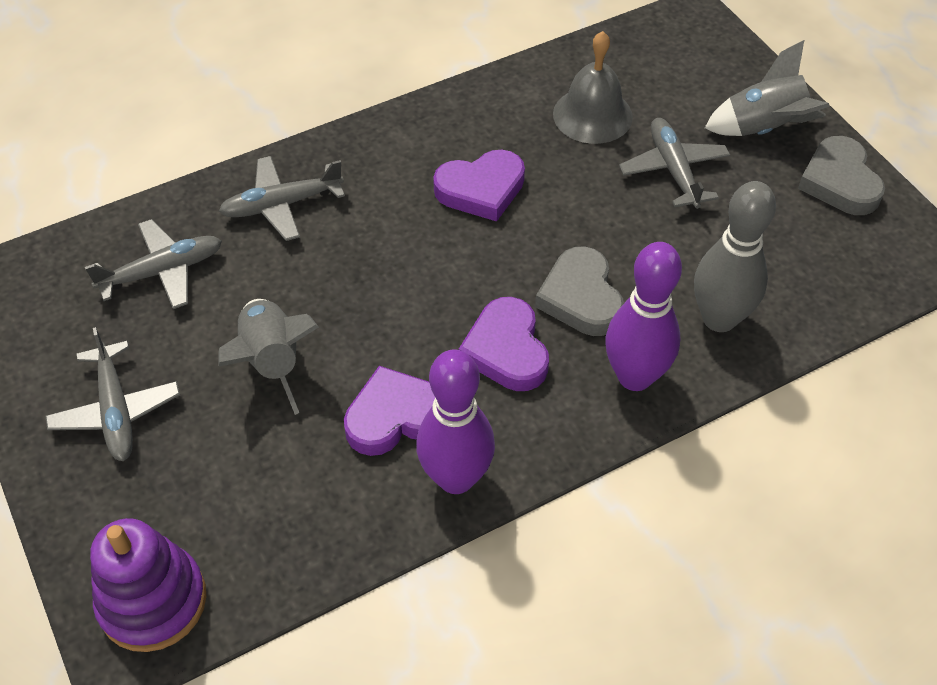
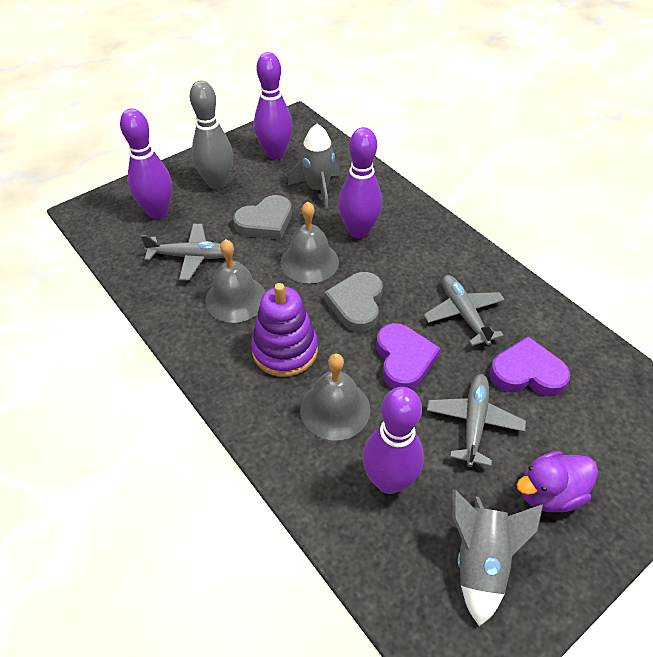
grey bell: 1 -> 3
grey plane: 4 -> 3
purple bowling pin: 2 -> 4
purple duck: 0 -> 1
purple heart: 3 -> 2

